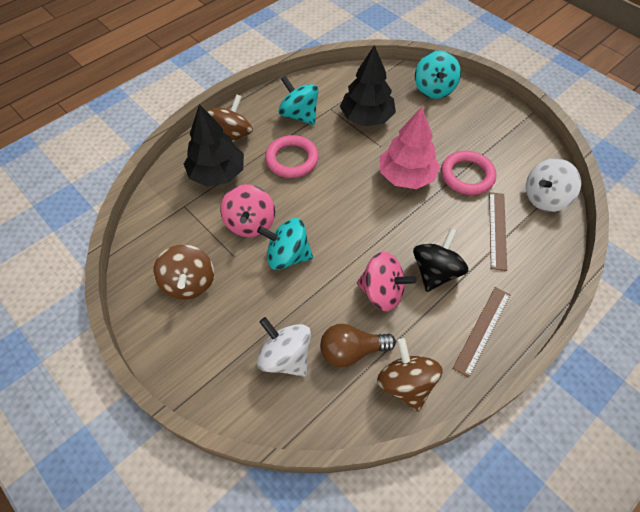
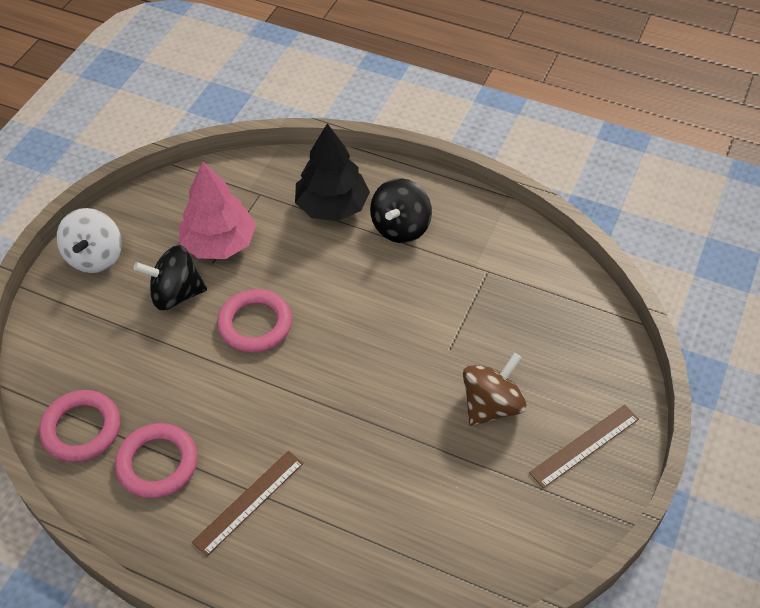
black spinning top: 1 -> 2
black tree: 2 -> 1
brown light bulb: 1 -> 0
brown spinning top: 3 -> 1
pink ring: 2 -> 3
pink spinning top: 2 -> 0
turquoise spinning top: 3 -> 0
white spinning top: 2 -> 1

